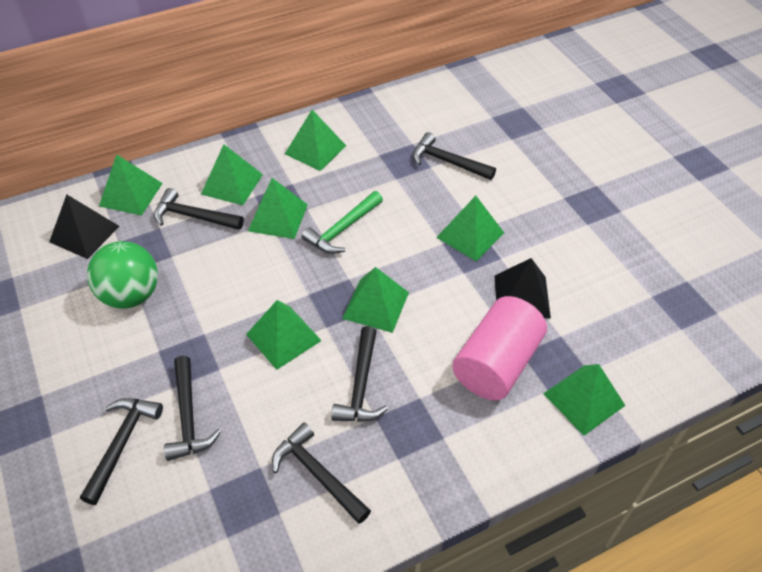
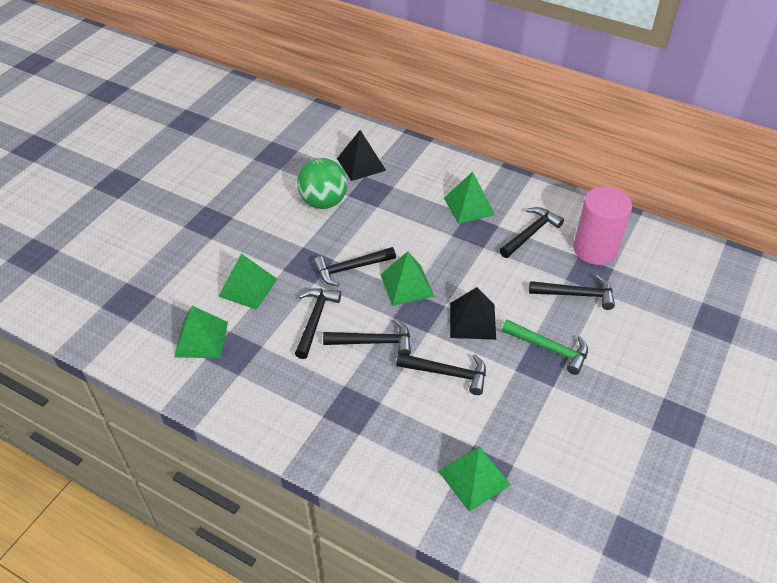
green pyramid: 8 -> 5

